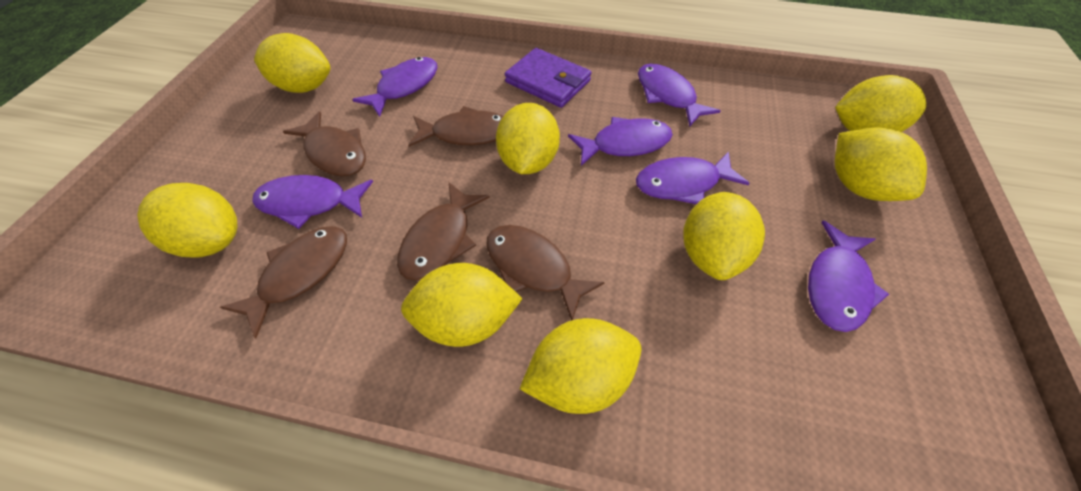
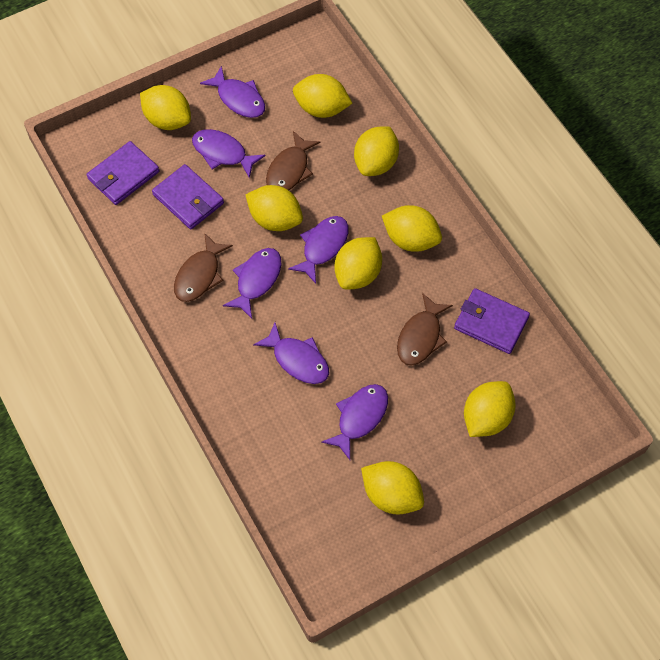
brown fish: 5 -> 3
purple wallet: 1 -> 3

